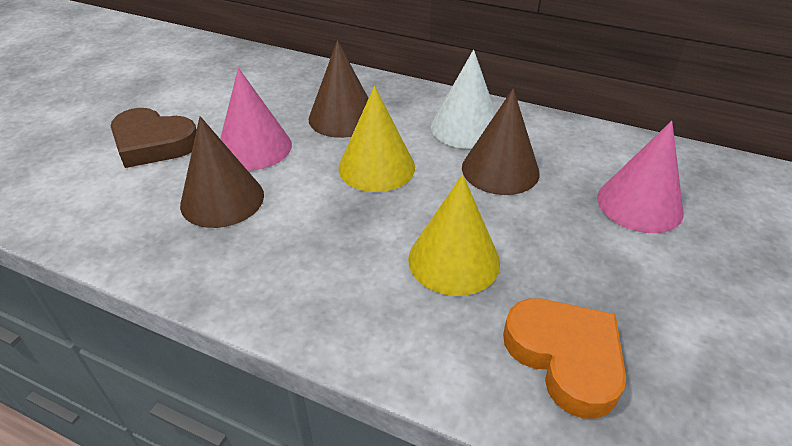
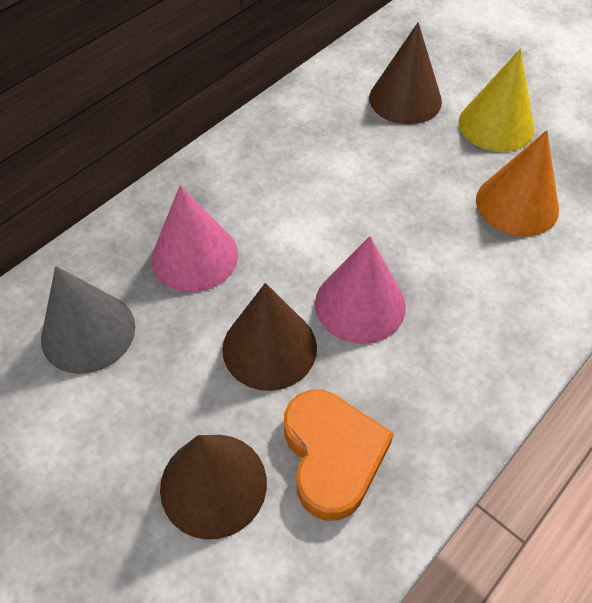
brown heart: 1 -> 0
grey cone: 0 -> 1
orange cone: 0 -> 1
white cone: 1 -> 0
yellow cone: 2 -> 1

